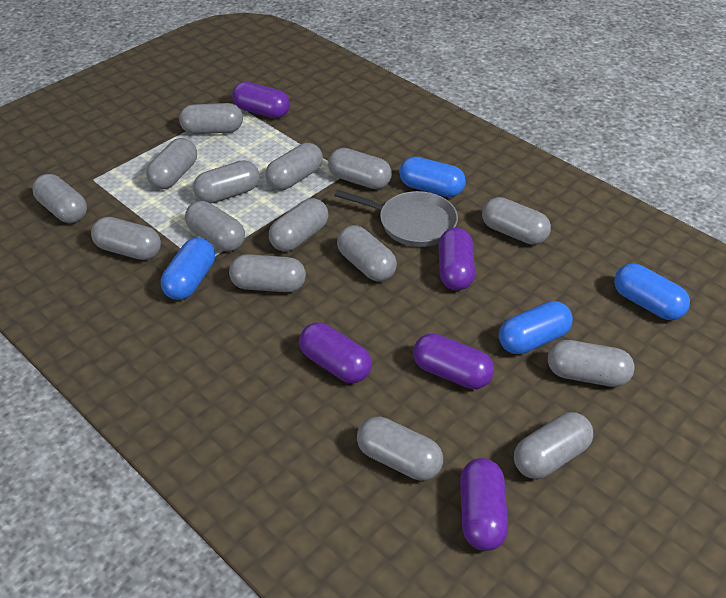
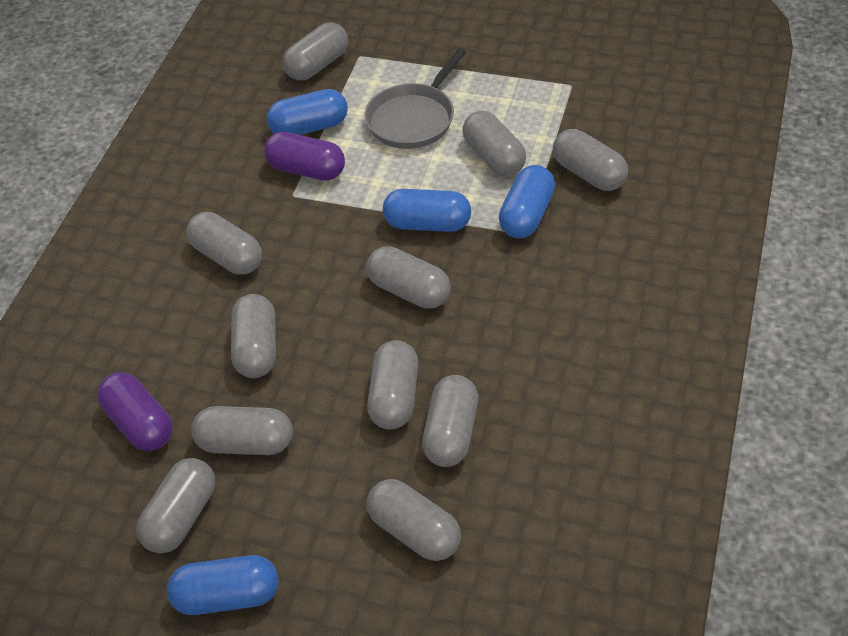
grey capsule: 15 -> 11
purple capsule: 5 -> 2

